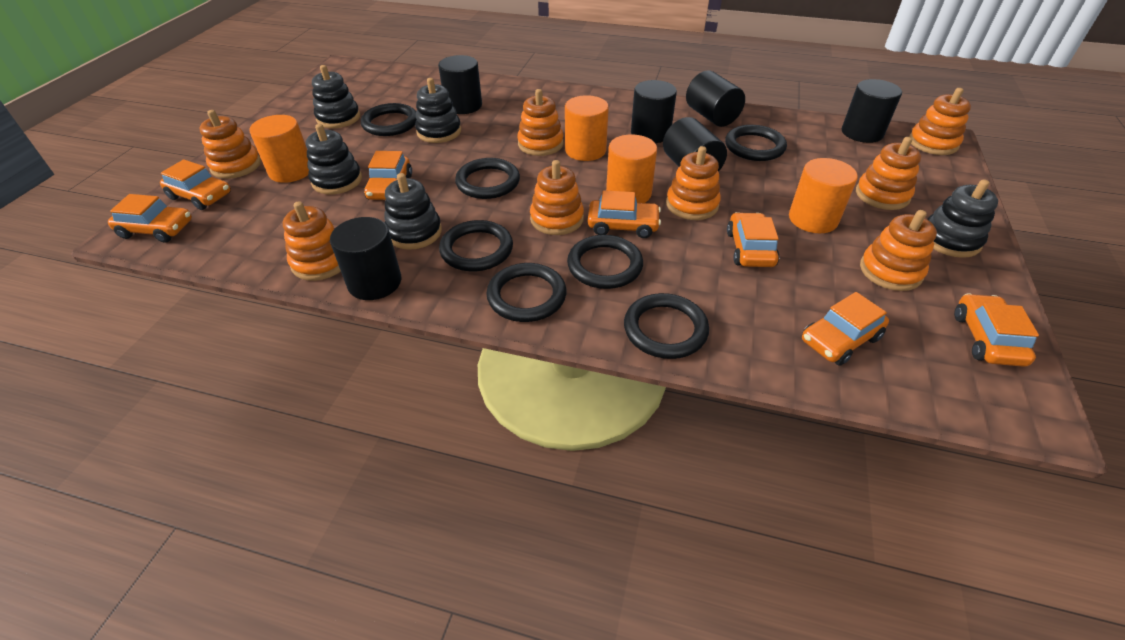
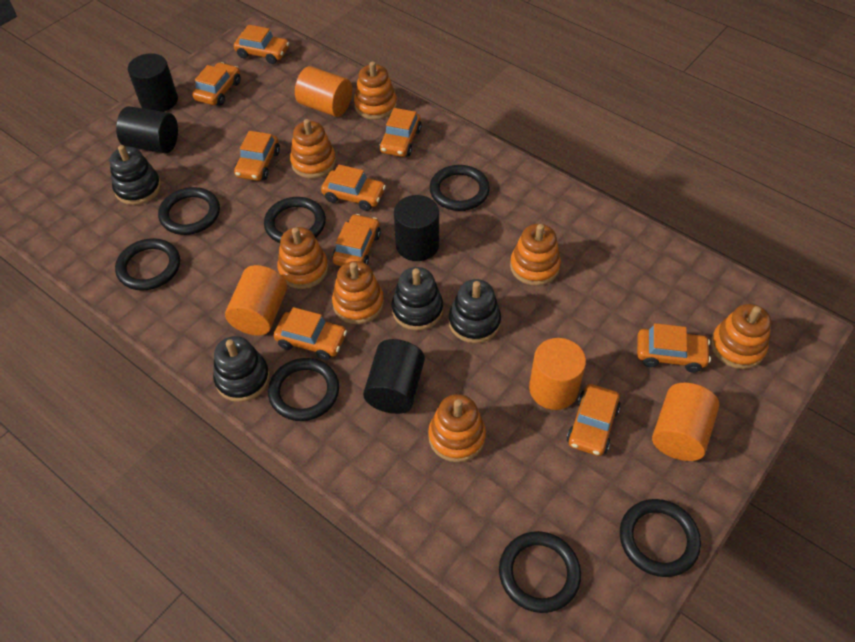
black cylinder: 6 -> 4
black stacking toy: 5 -> 4
orange car: 7 -> 9
orange stacking toy: 8 -> 7

